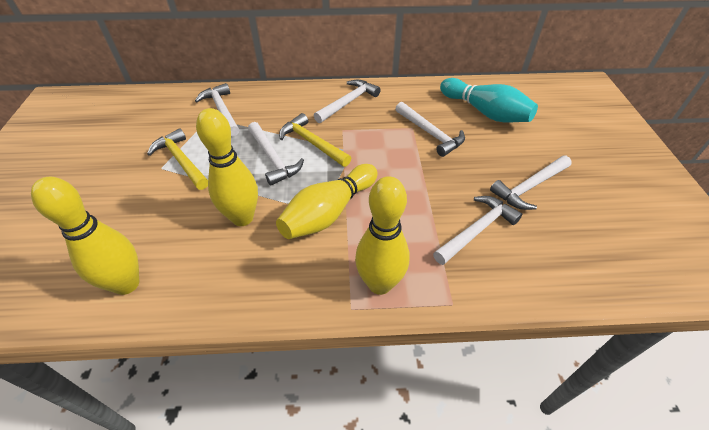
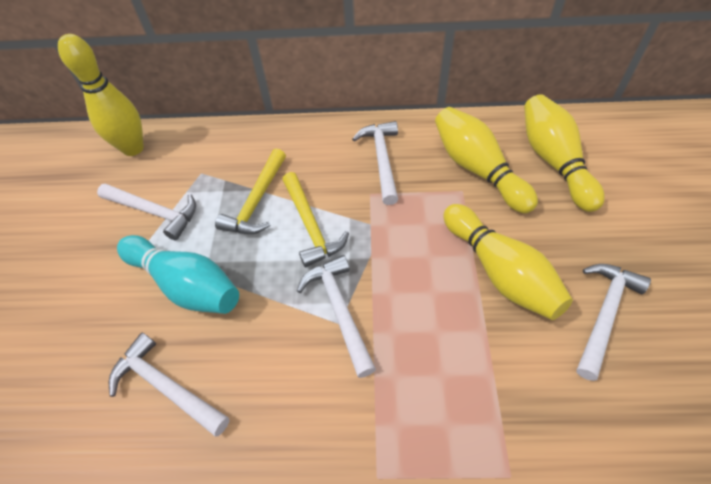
white hammer: 6 -> 5

